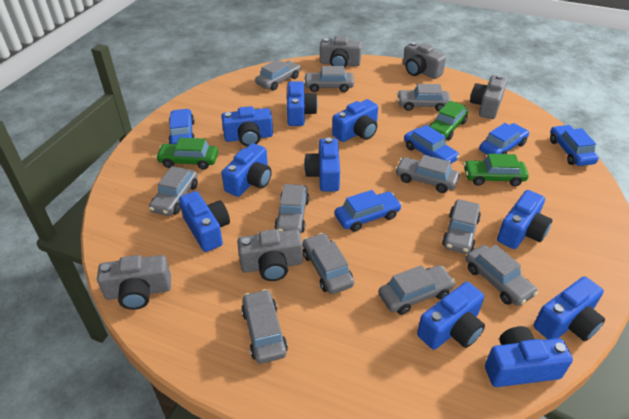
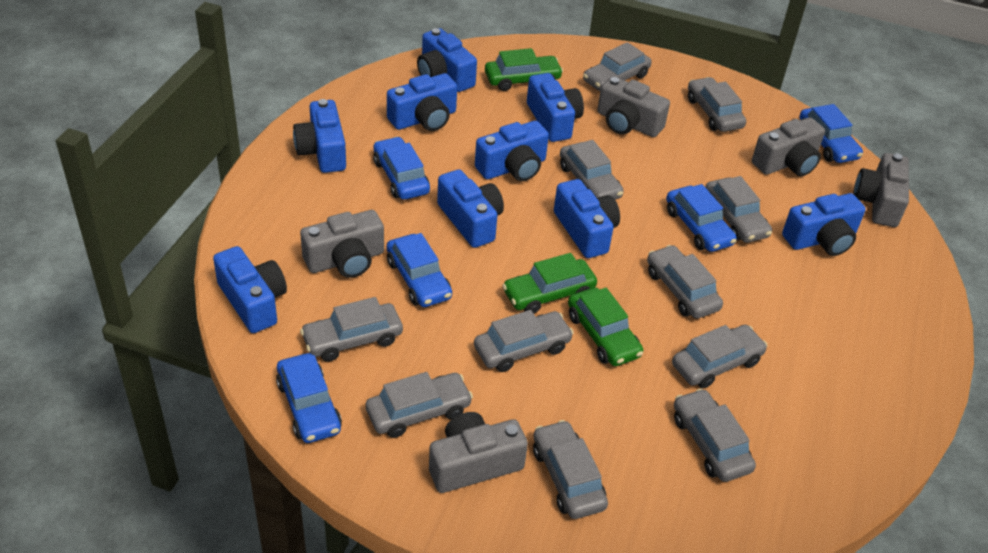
blue camera: 10 -> 9

